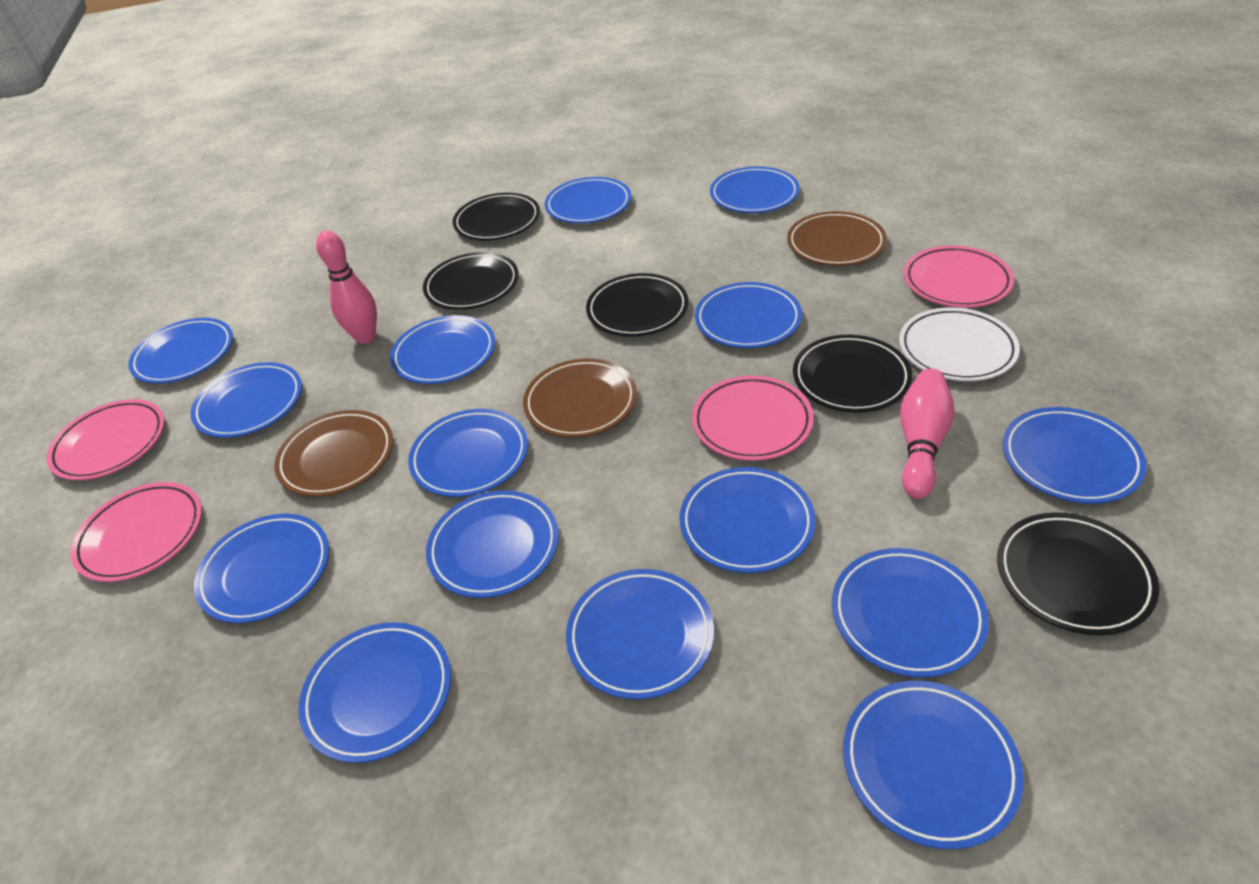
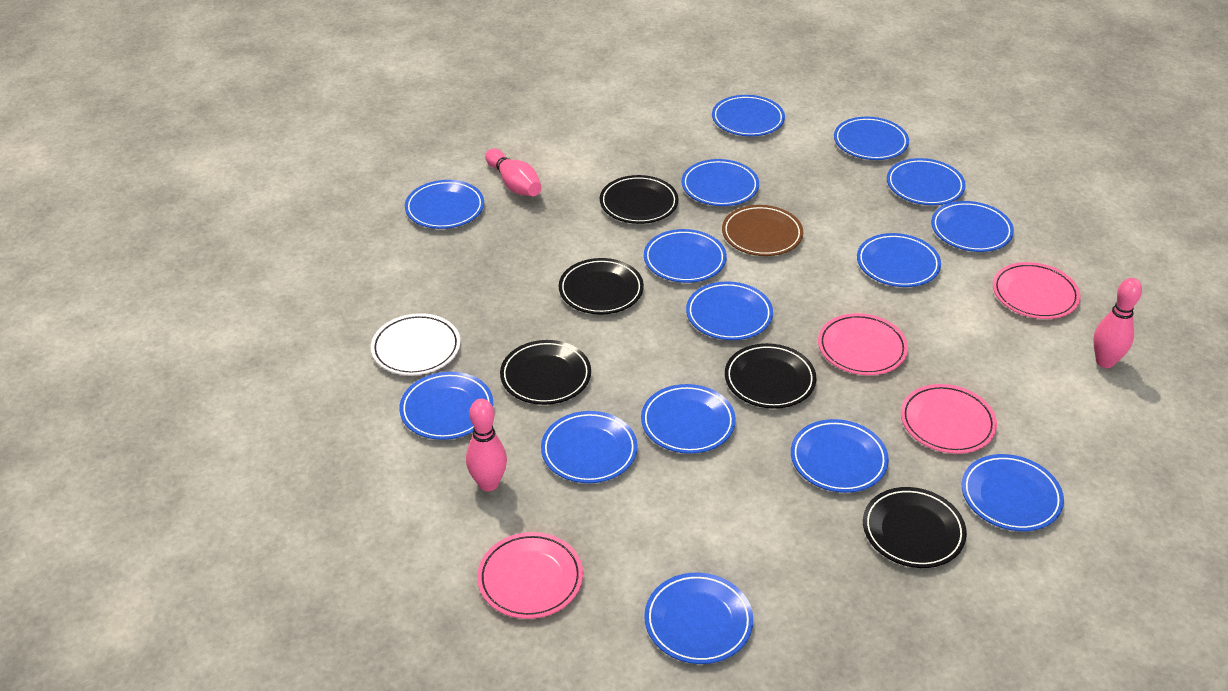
brown plate: 3 -> 1
pink bowling pin: 2 -> 3

